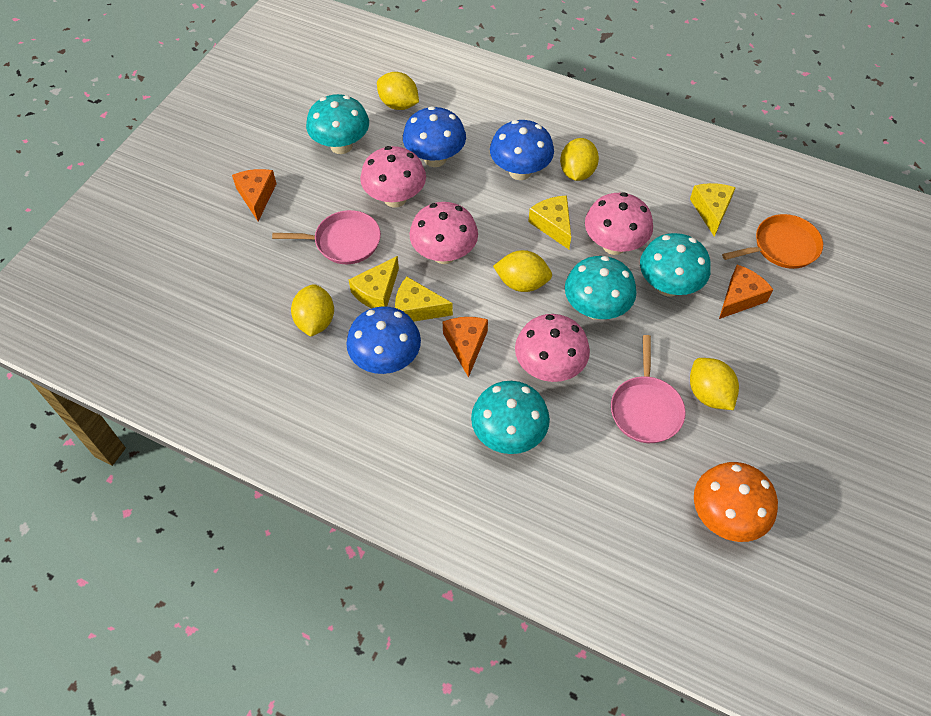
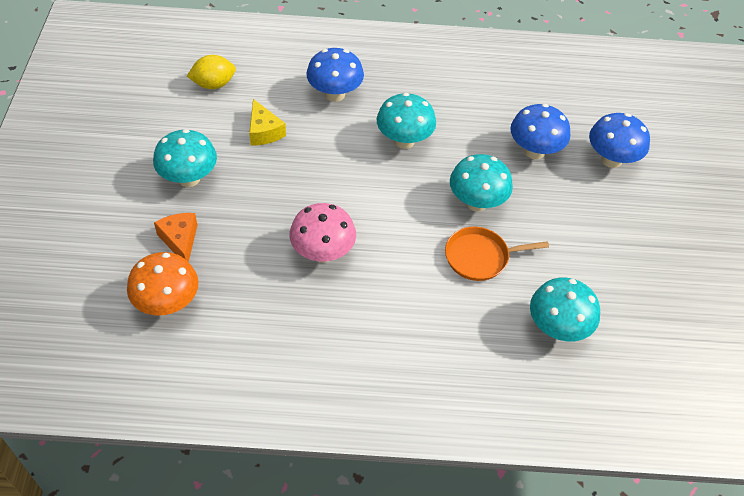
orange cheese: 3 -> 1
pink mushroom: 4 -> 1
pink pan: 2 -> 0
yellow cheese: 4 -> 1
yellow lemon: 5 -> 1

